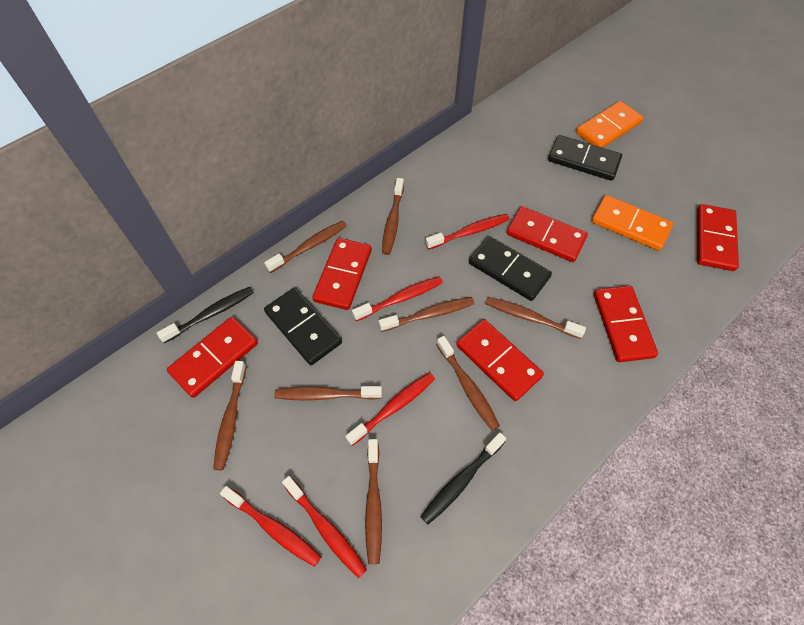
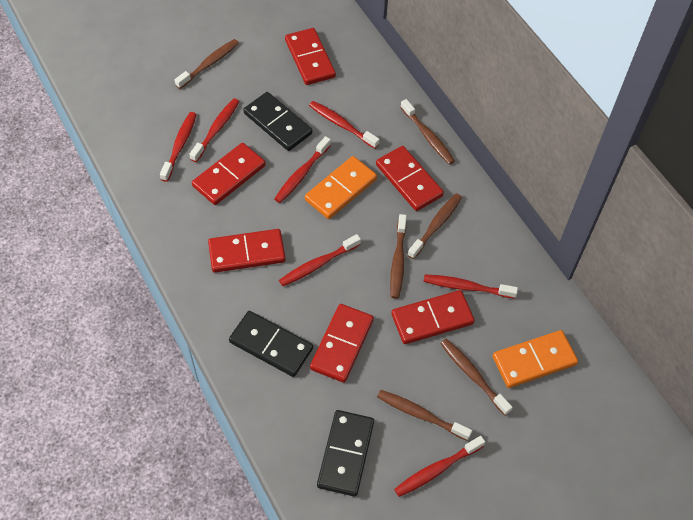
black toothbrush: 2 -> 0
brown toothbrush: 8 -> 6
red toothbrush: 5 -> 7

